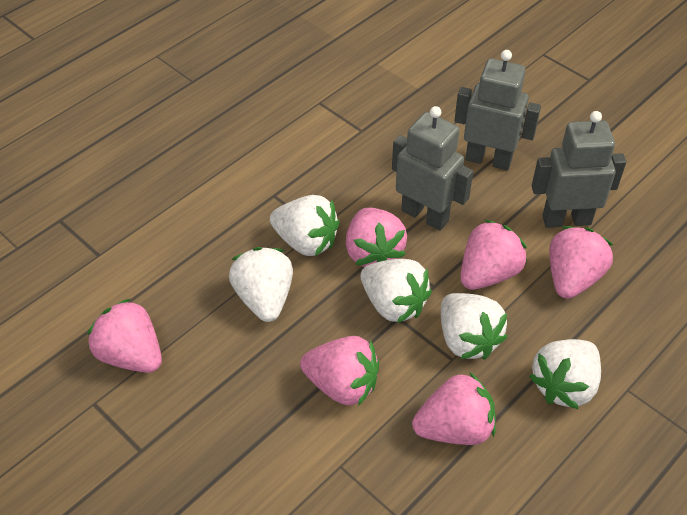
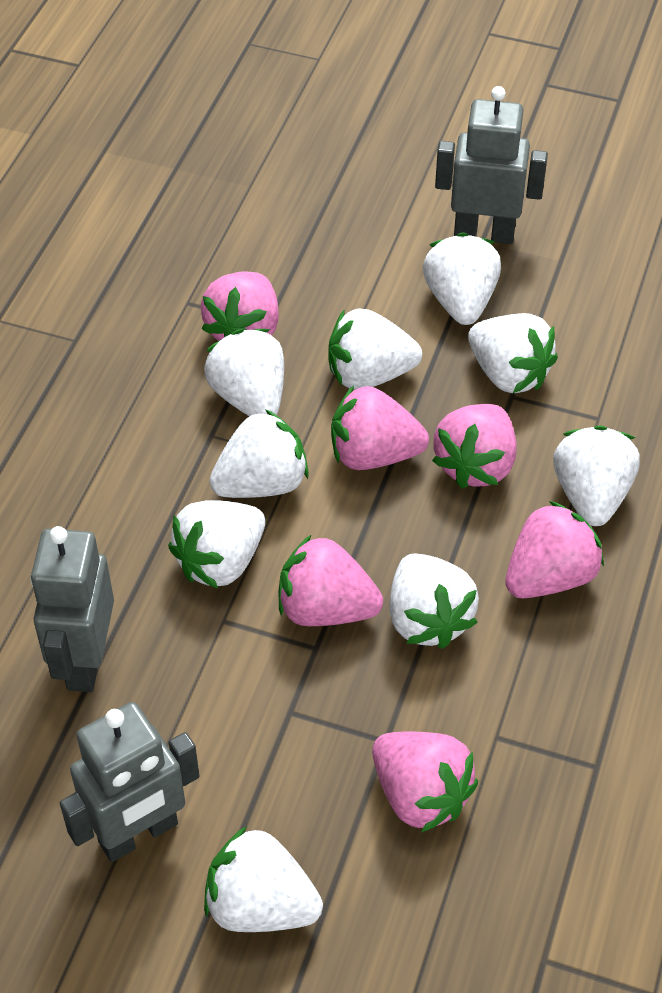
white strawberry: 5 -> 9

